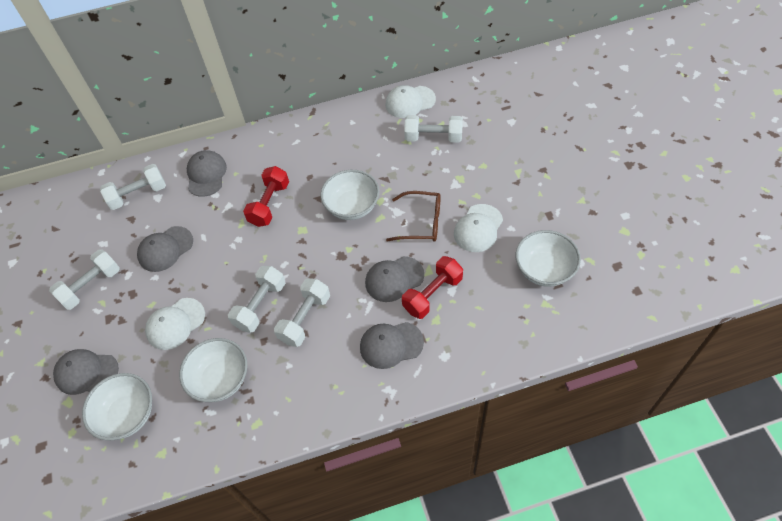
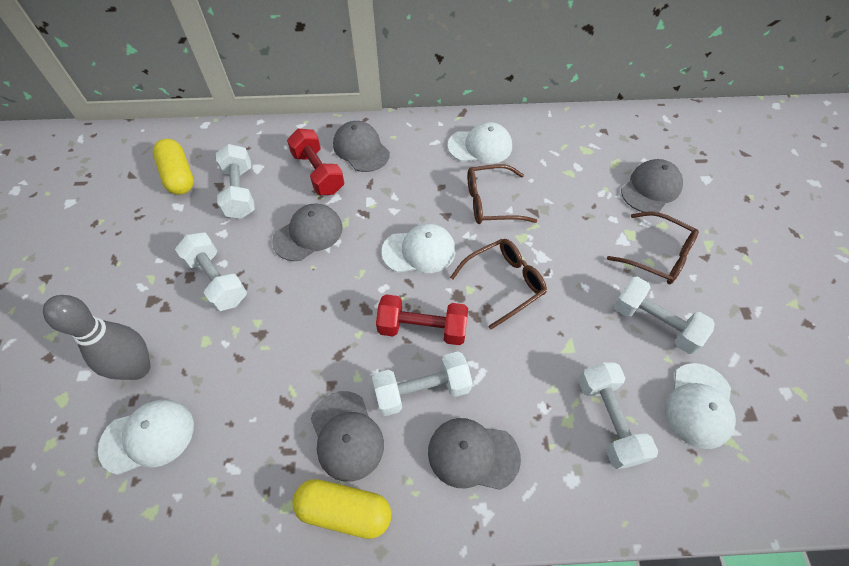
brown glasses: 1 -> 3
grey bowling pin: 0 -> 1
white bowl: 4 -> 0
white cap: 3 -> 4
yellow capsule: 0 -> 2

